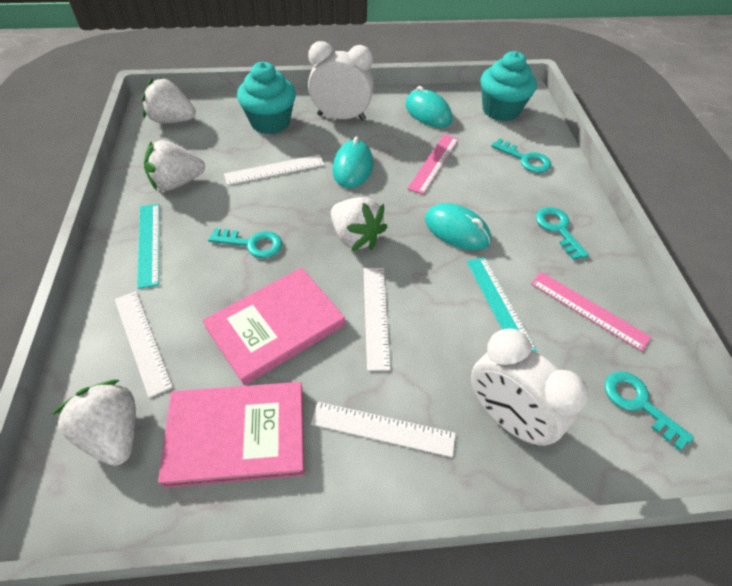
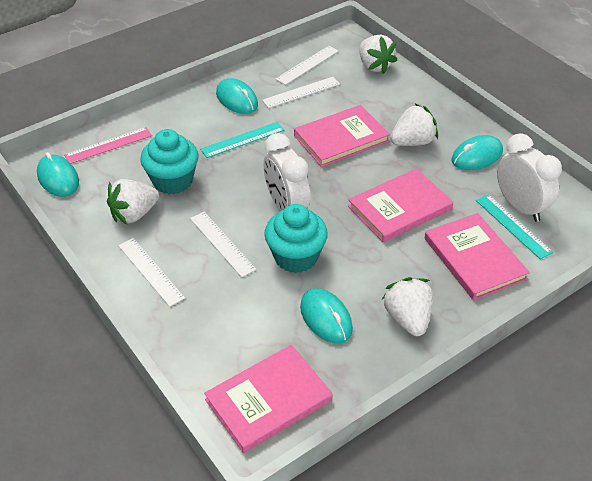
pink book: 2 -> 4
pink ruler: 2 -> 1
turquoise key: 4 -> 0
turquoise mouse: 3 -> 4

